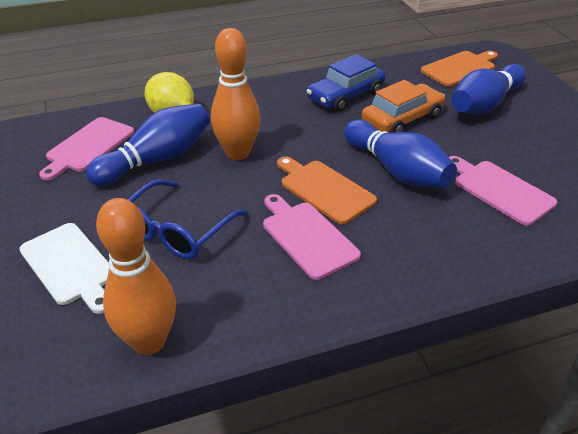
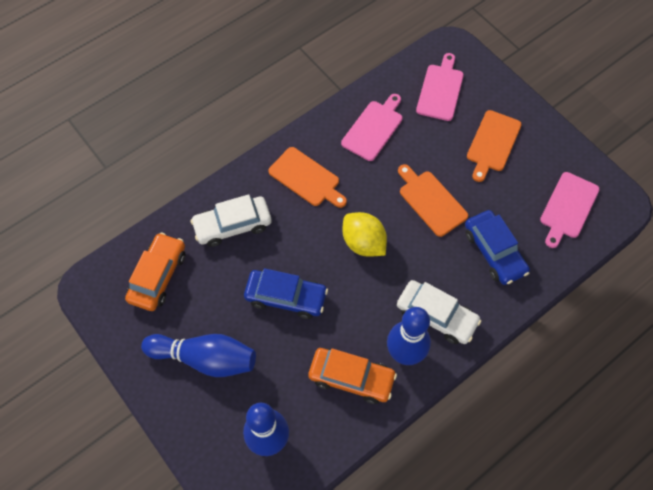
blue car: 1 -> 2
blue glasses: 1 -> 0
orange bowling pin: 2 -> 0
orange car: 1 -> 2
orange cutting board: 2 -> 3
white car: 0 -> 2
white cutting board: 1 -> 0

